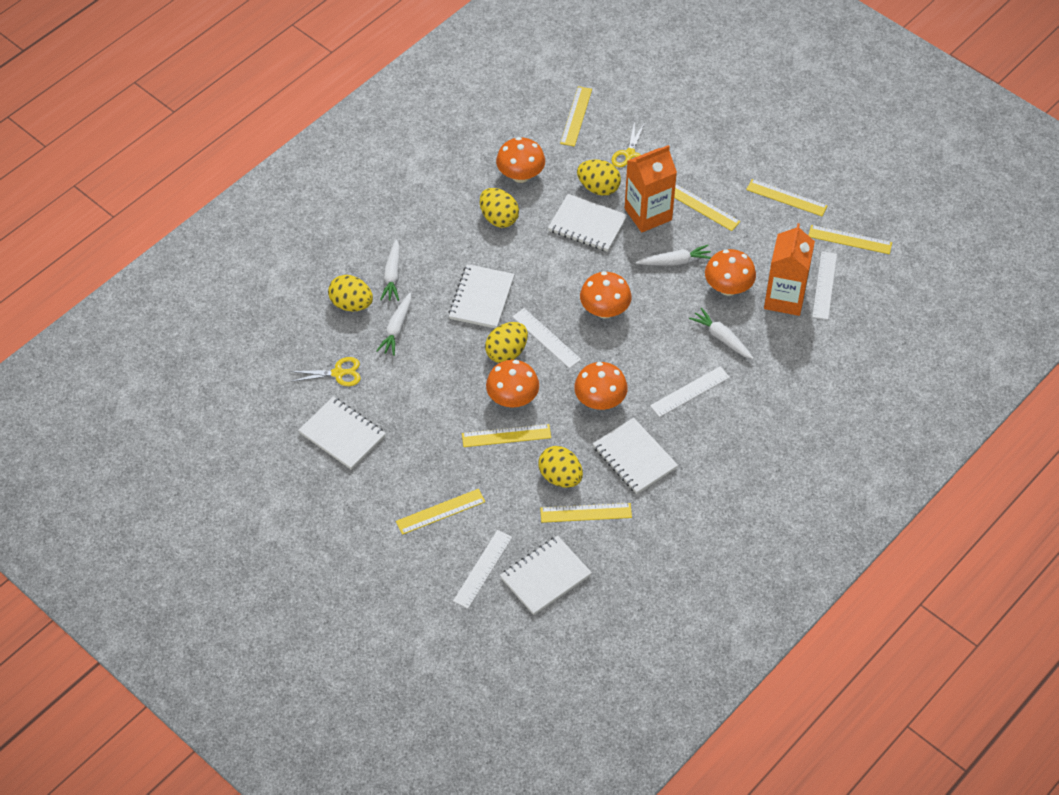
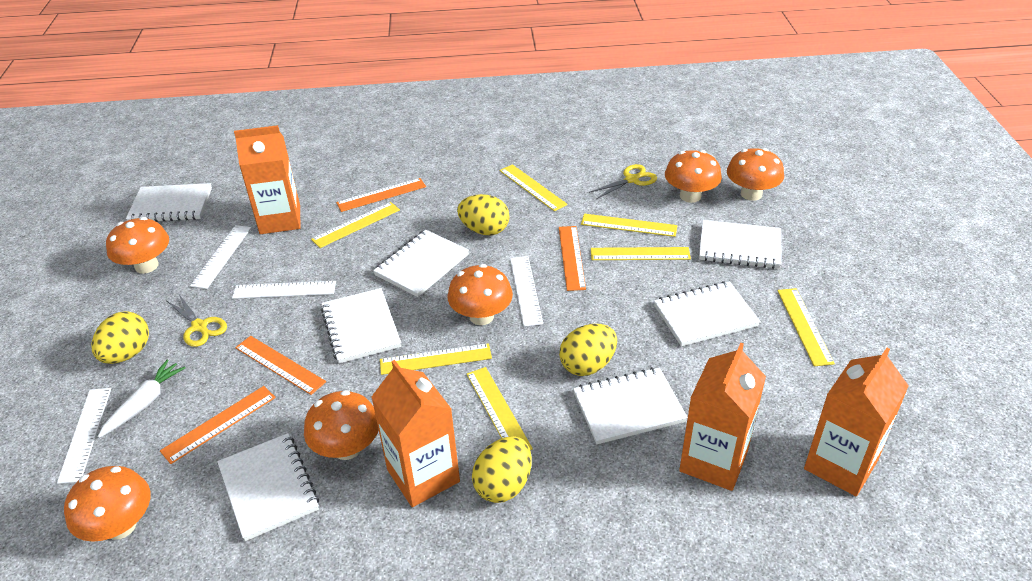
orange carton: 2 -> 4
orange mushroom: 5 -> 6
orange ruler: 0 -> 4
white carrot: 4 -> 1
white notebook: 5 -> 7
yellow egg: 5 -> 4

